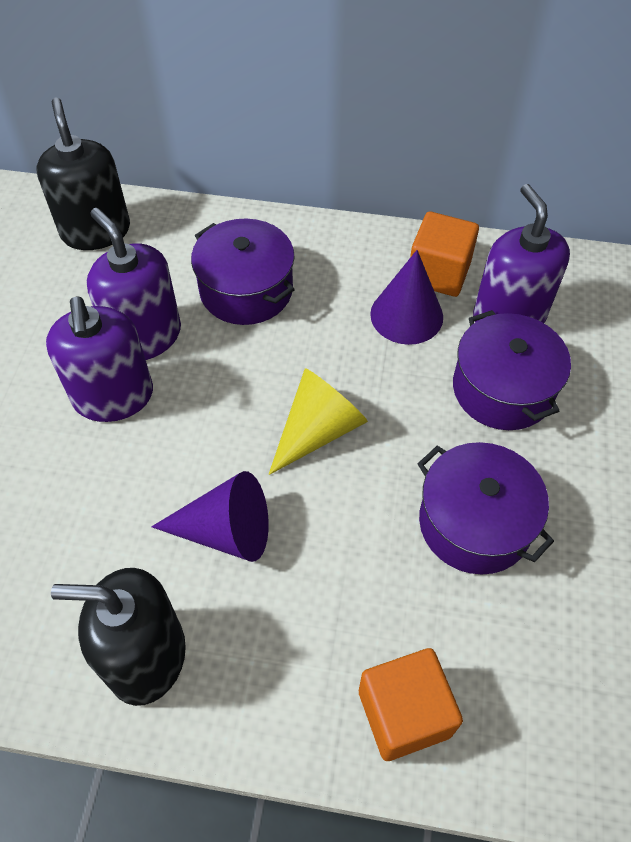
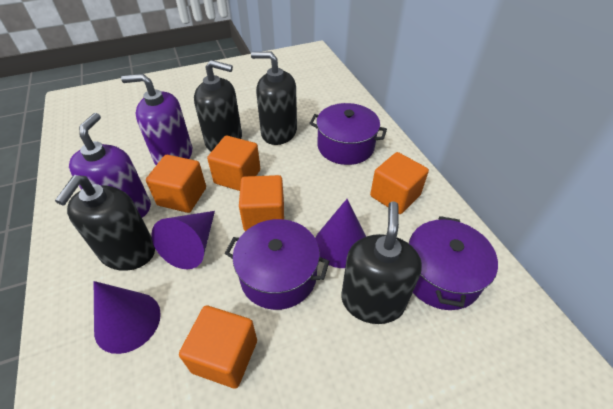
black soap dispenser: 2 -> 4
orange cube: 2 -> 5
purple cone: 2 -> 3
purple soap dispenser: 3 -> 2
yellow cone: 1 -> 0

